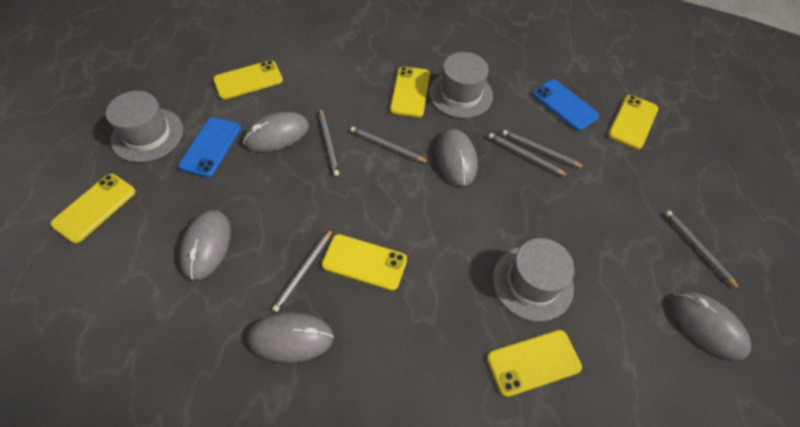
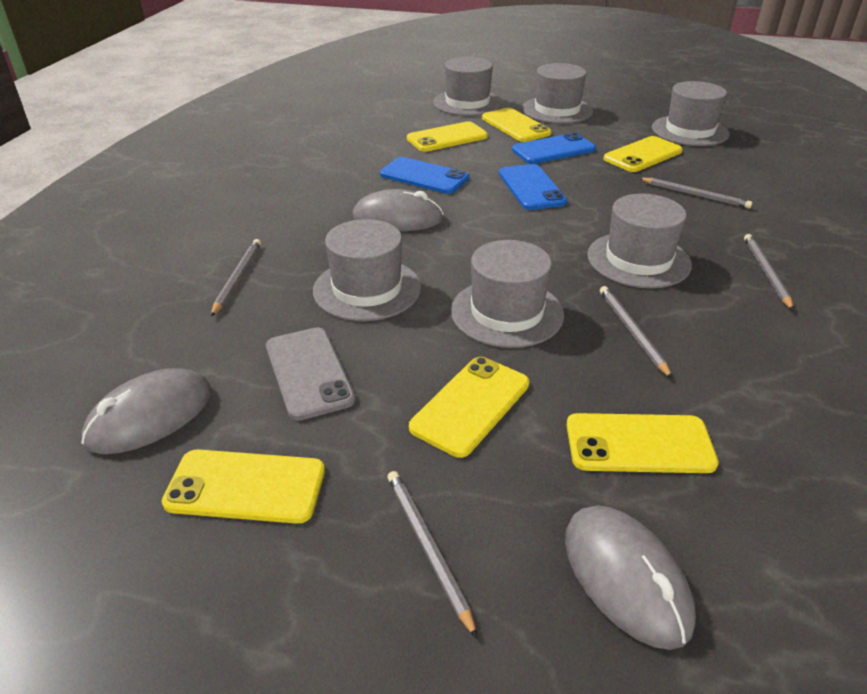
blue phone: 2 -> 3
grey hat: 3 -> 6
grey mouse: 5 -> 3
grey pencil: 6 -> 5
grey phone: 0 -> 1

